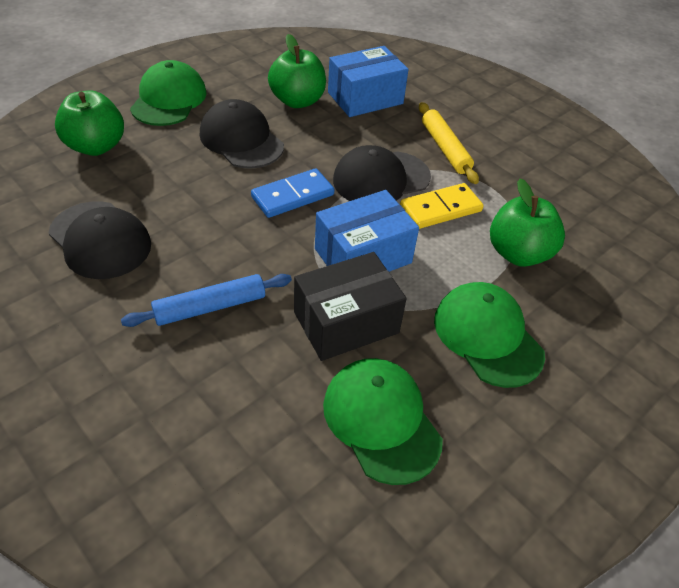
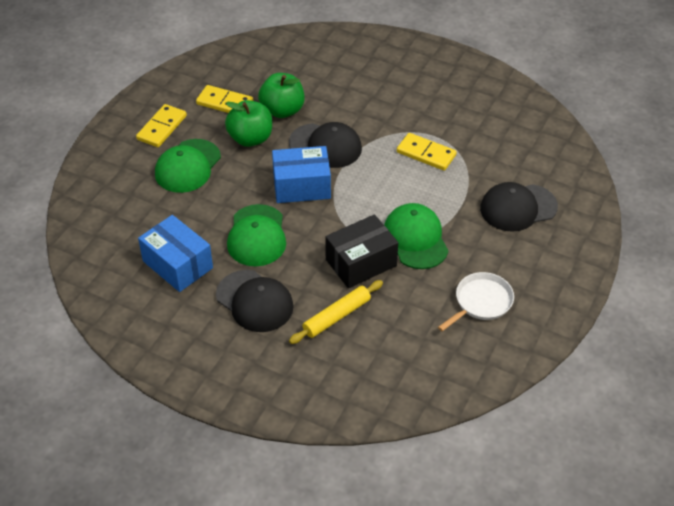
blue domino: 1 -> 0
blue rolling pin: 1 -> 0
green apple: 3 -> 2
white pan: 0 -> 1
yellow domino: 1 -> 3

